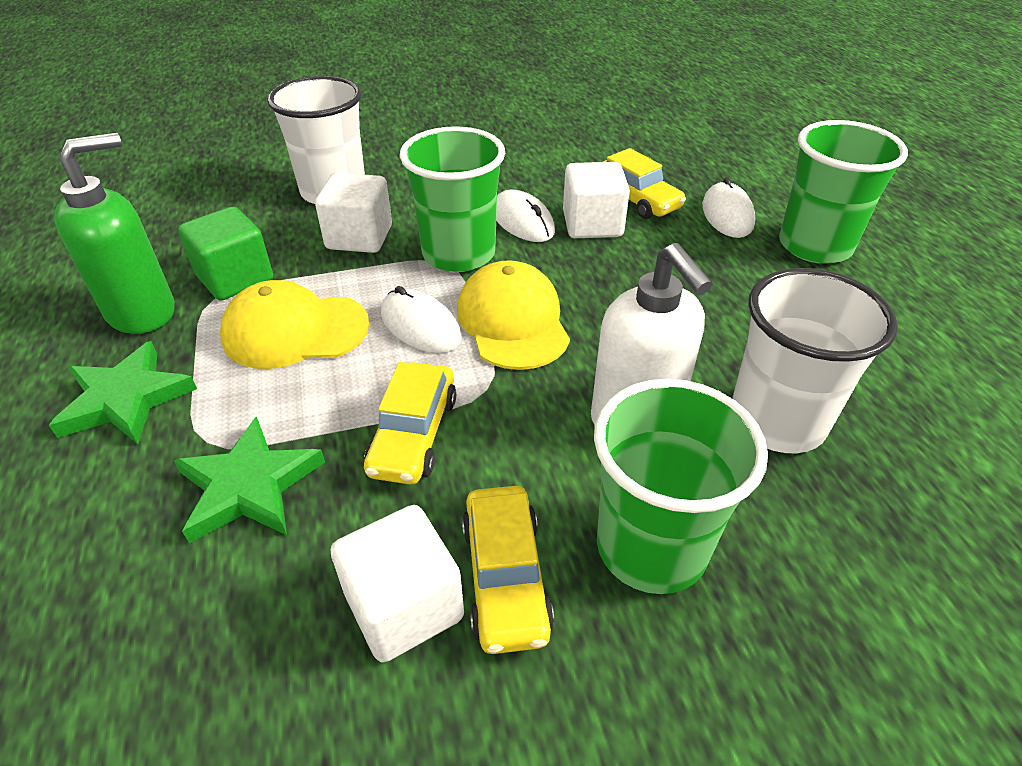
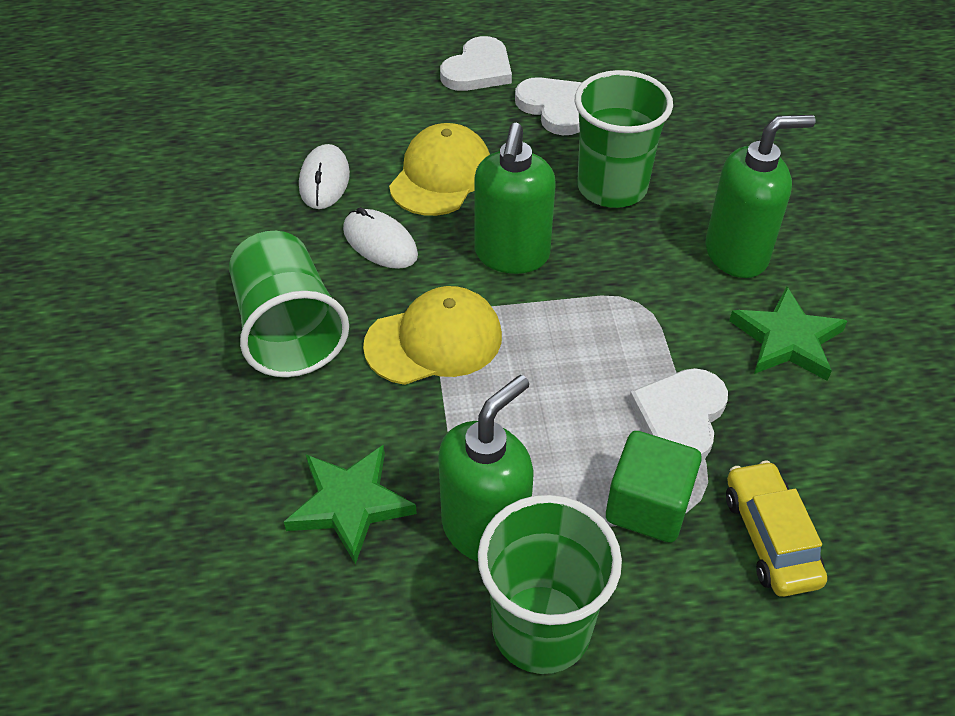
green soap dispenser: 1 -> 3
white cube: 3 -> 0
white cup: 2 -> 0
white heart: 0 -> 3
white mouse: 3 -> 2
white soap dispenser: 1 -> 0
yellow car: 3 -> 1

